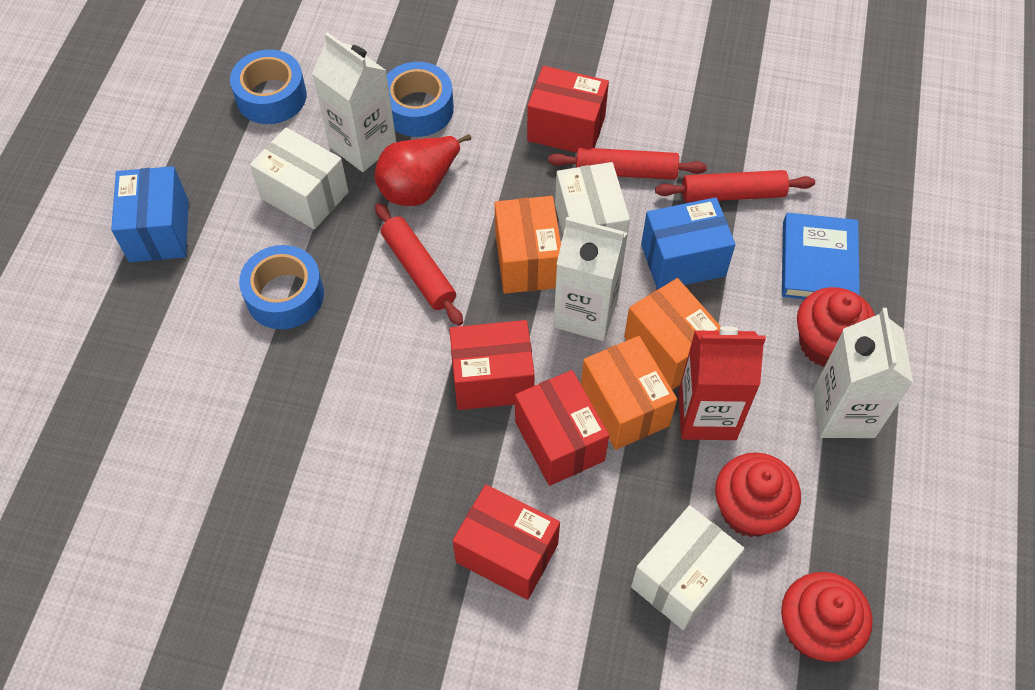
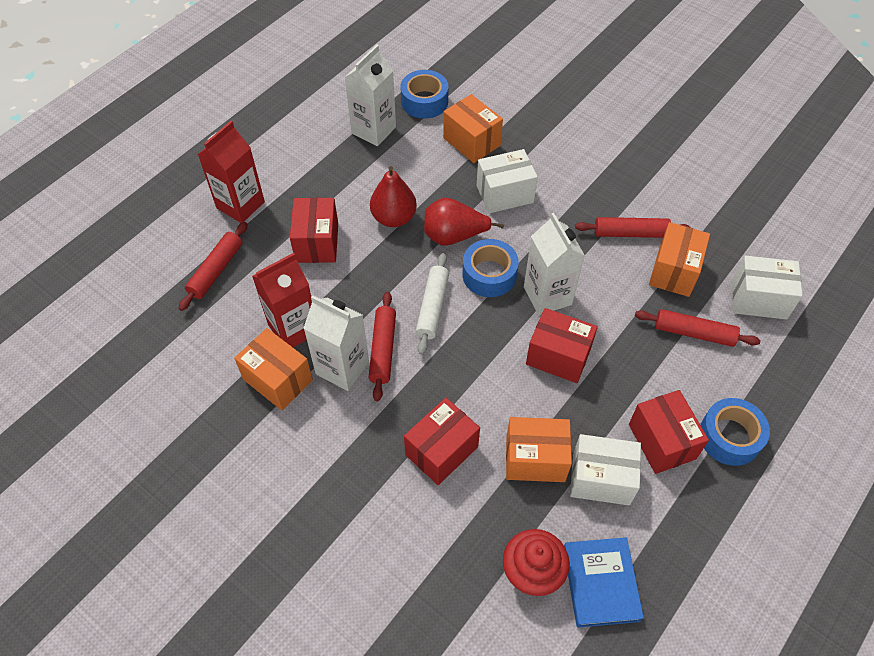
blue box: 2 -> 0
orange box: 3 -> 4
red carton: 1 -> 2
red cupcake: 3 -> 1
red pear: 1 -> 2
red rolling pin: 3 -> 4
white rolling pin: 0 -> 1

